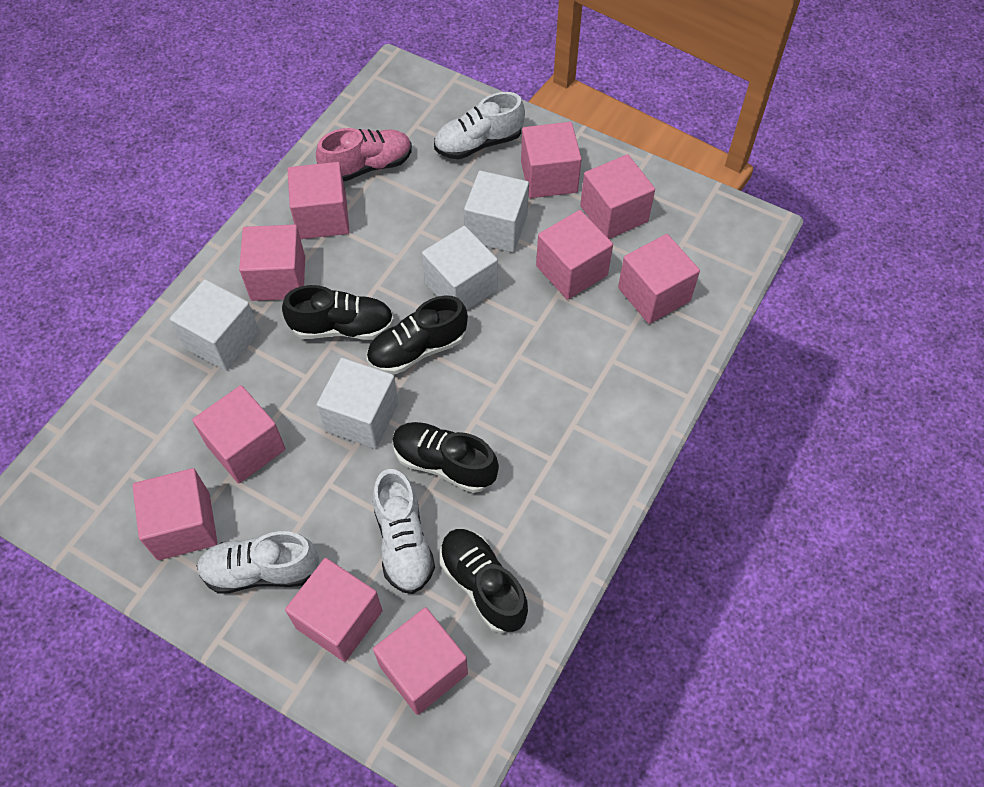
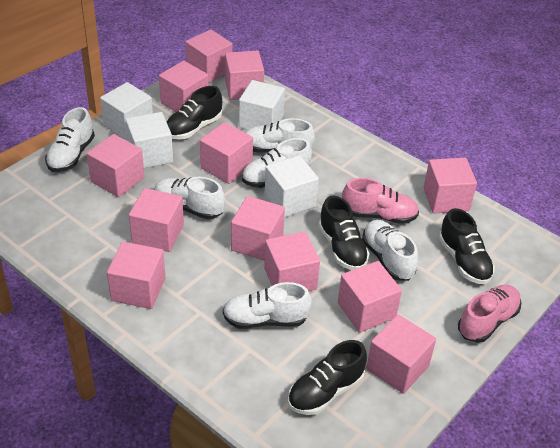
pink cube: 10 -> 12
pink shoe: 1 -> 2
white shoe: 3 -> 6

